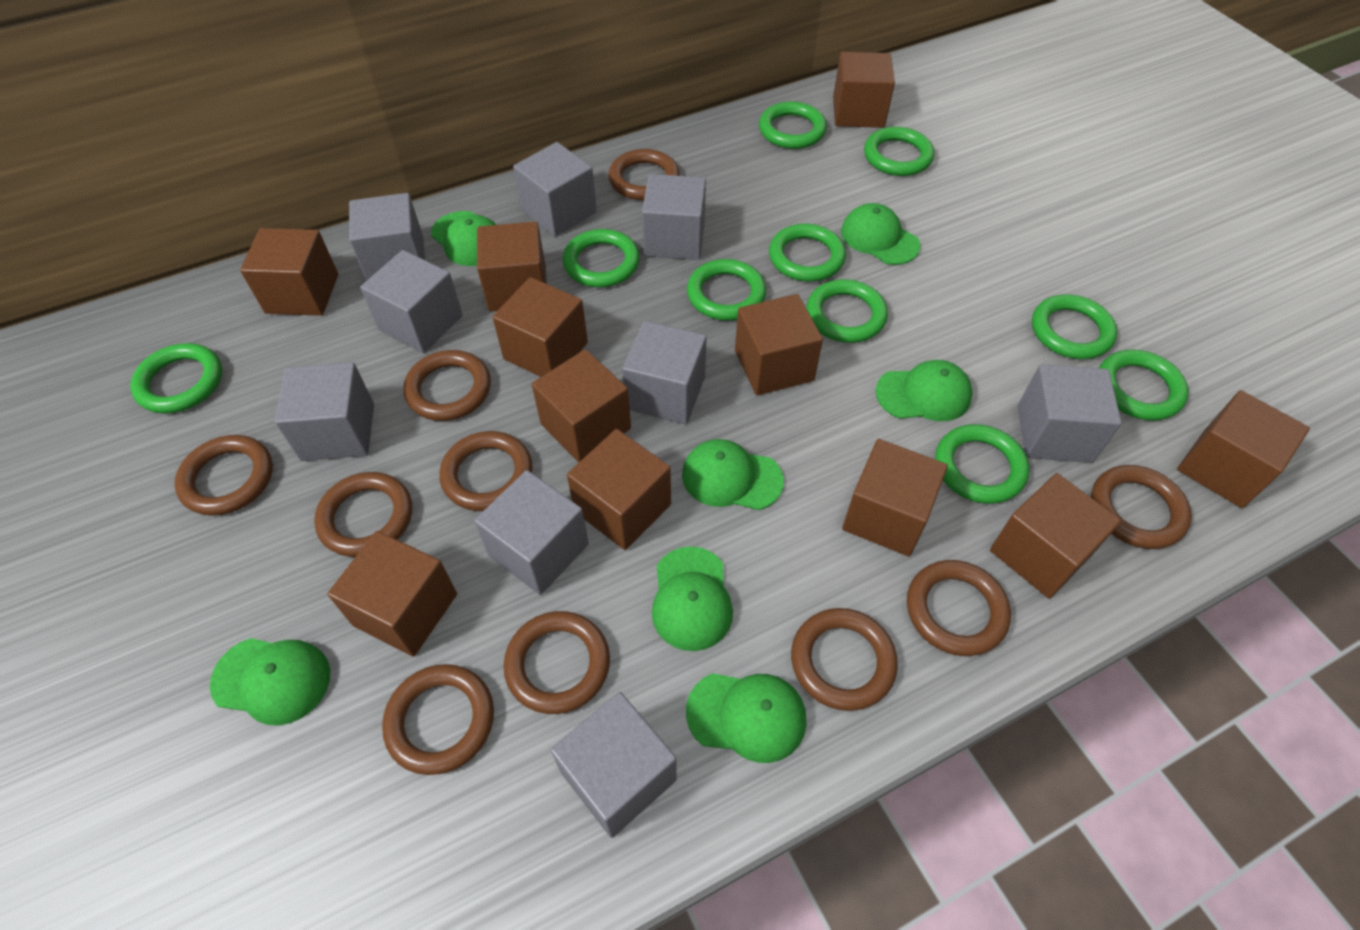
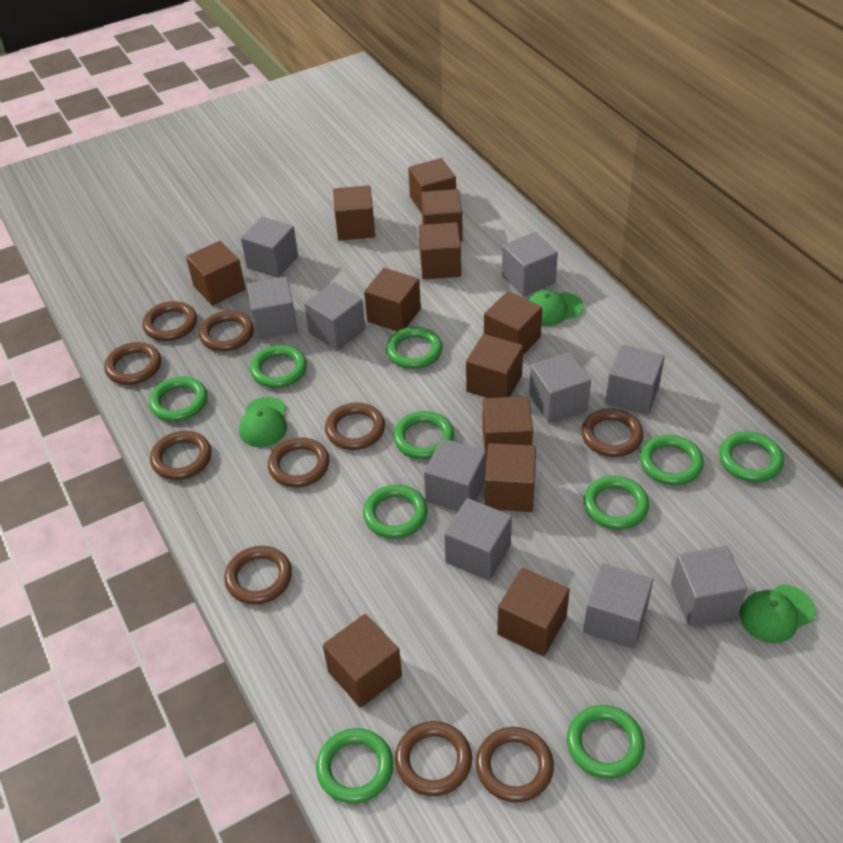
brown cube: 11 -> 12
green cap: 7 -> 3
grey cube: 9 -> 10

